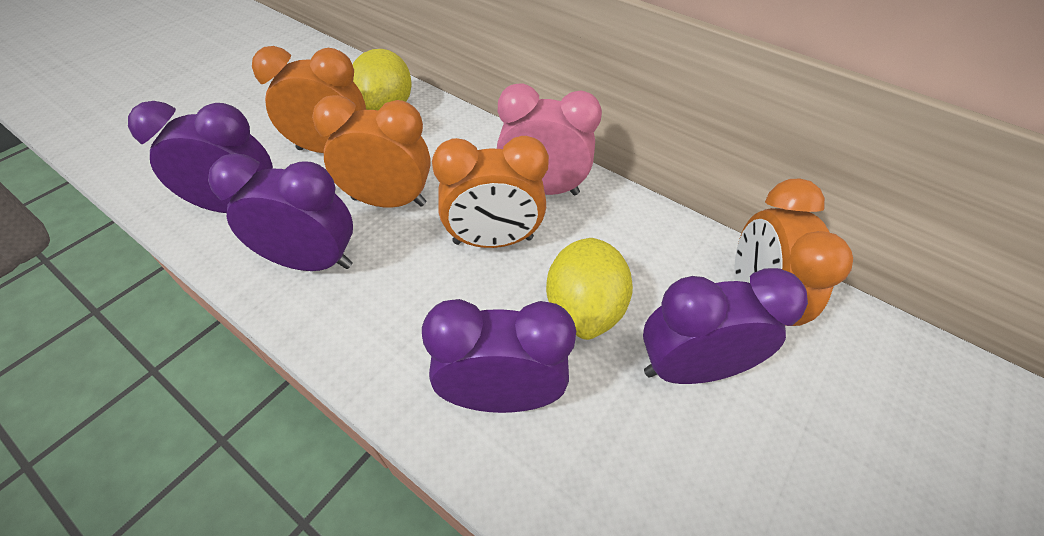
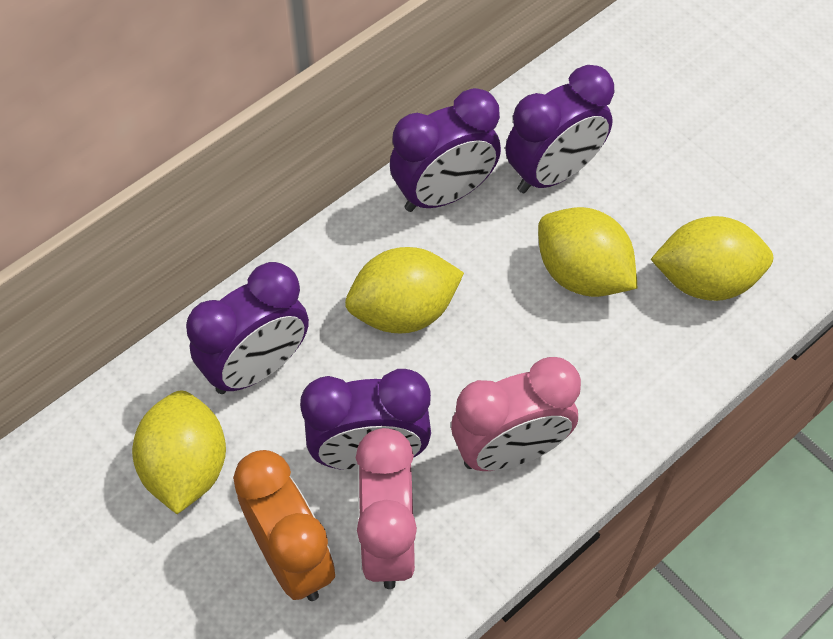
orange clock: 4 -> 1
pink clock: 1 -> 2
yellow lemon: 2 -> 4

